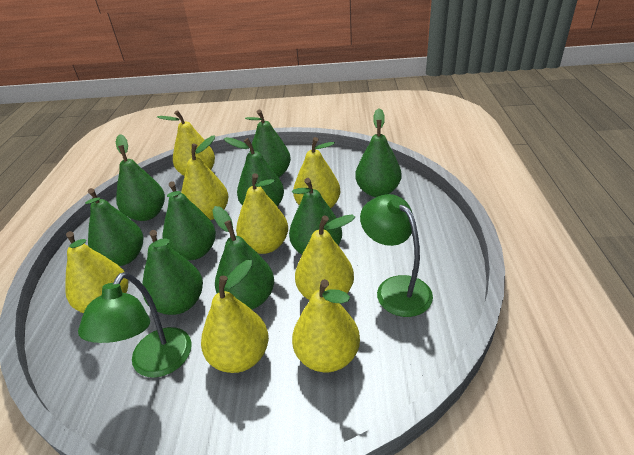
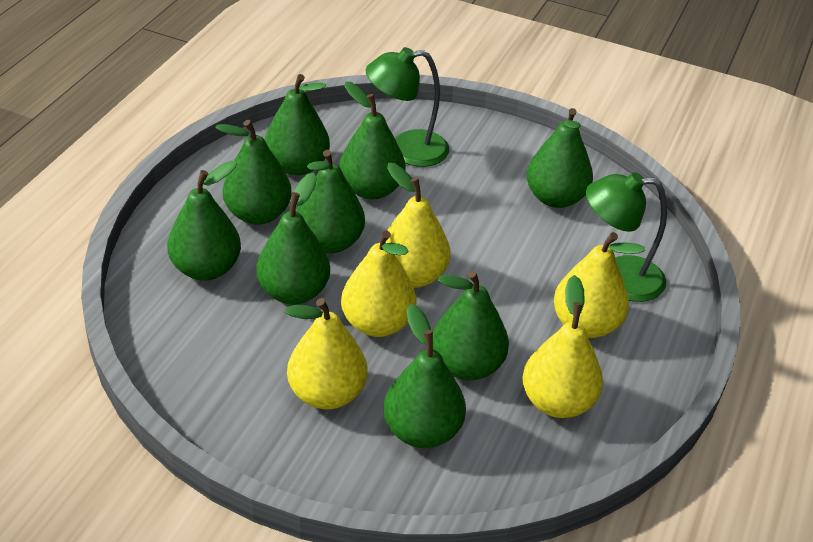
yellow pear: 8 -> 5

